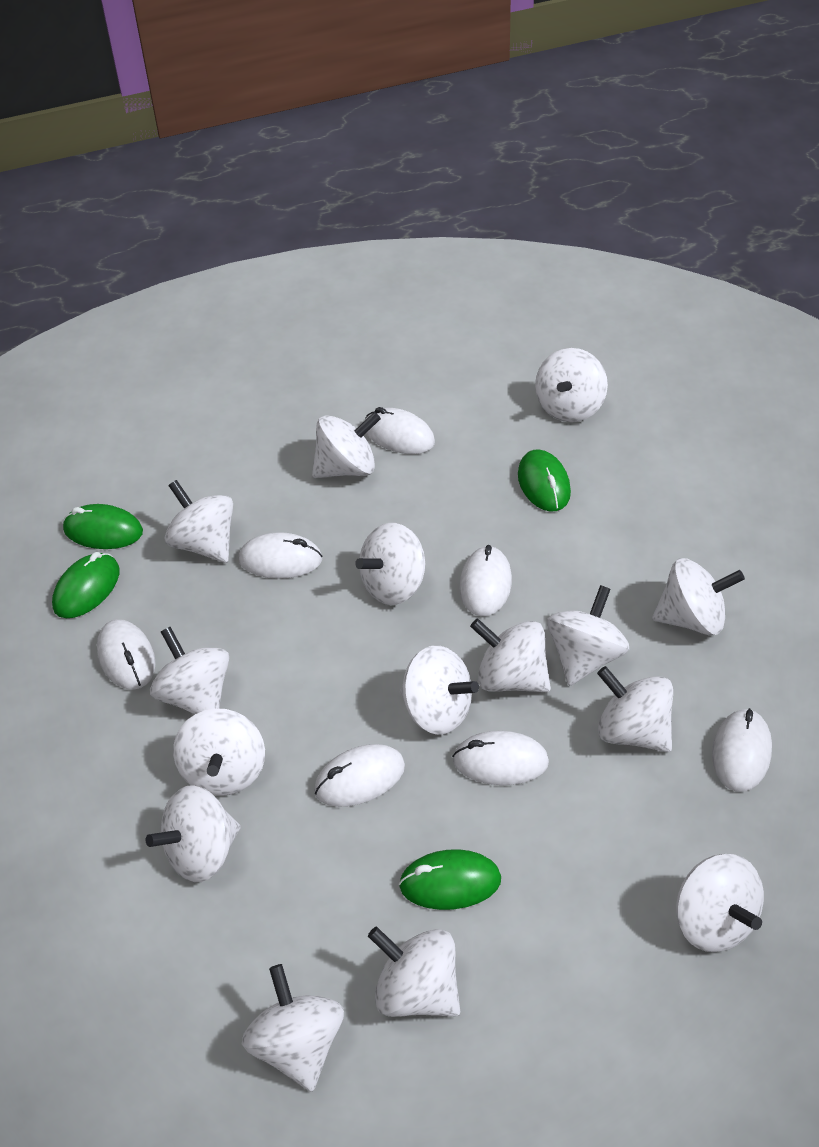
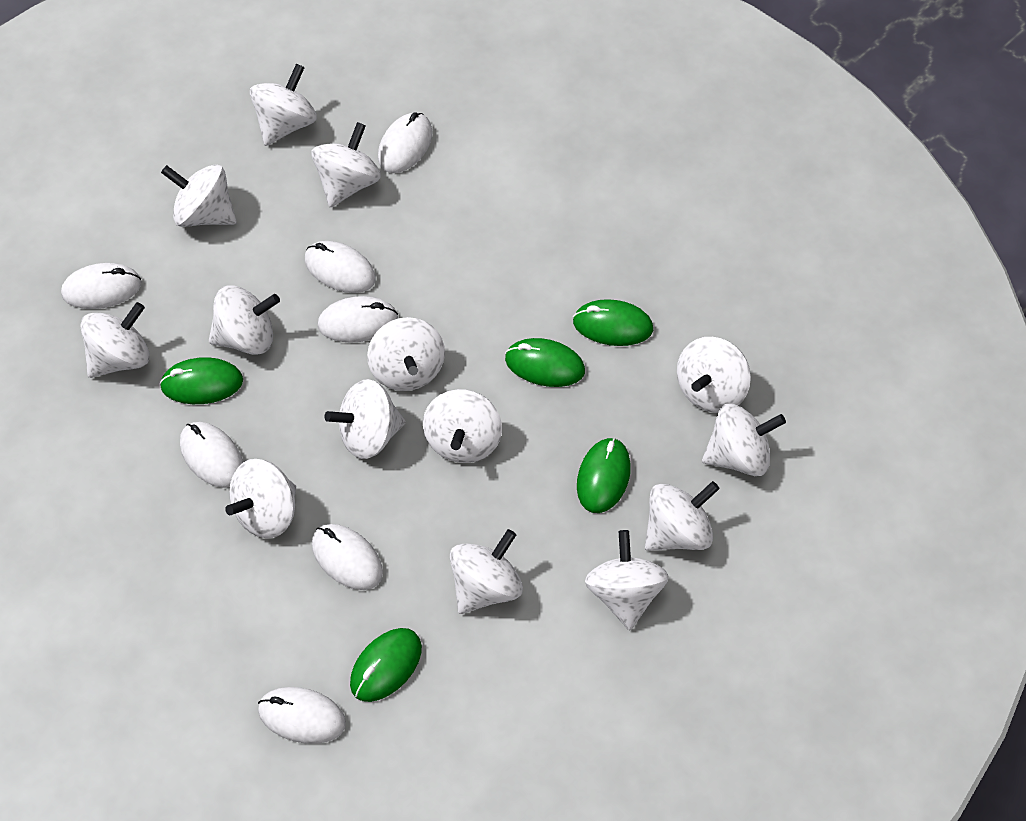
green mouse: 4 -> 5
white spinning top: 15 -> 14

